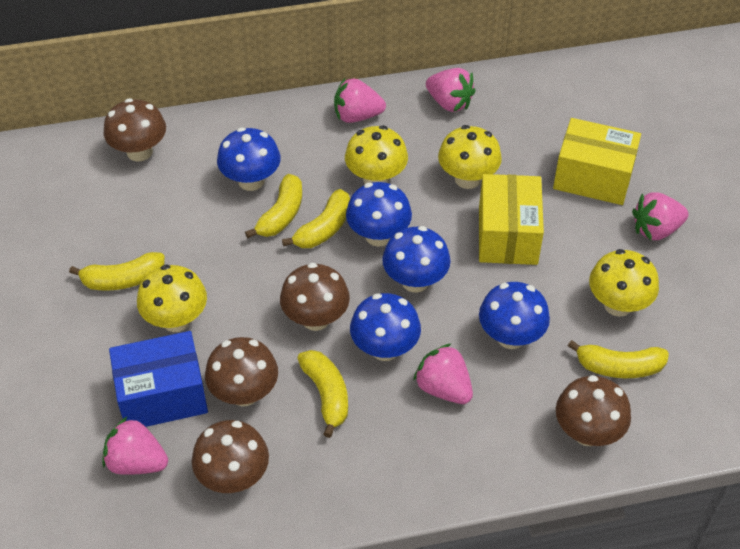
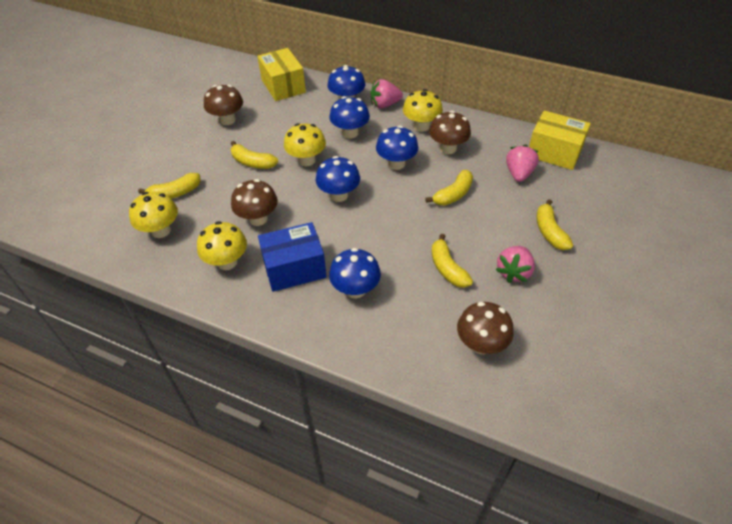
brown mushroom: 5 -> 4
pink strawberry: 5 -> 3

